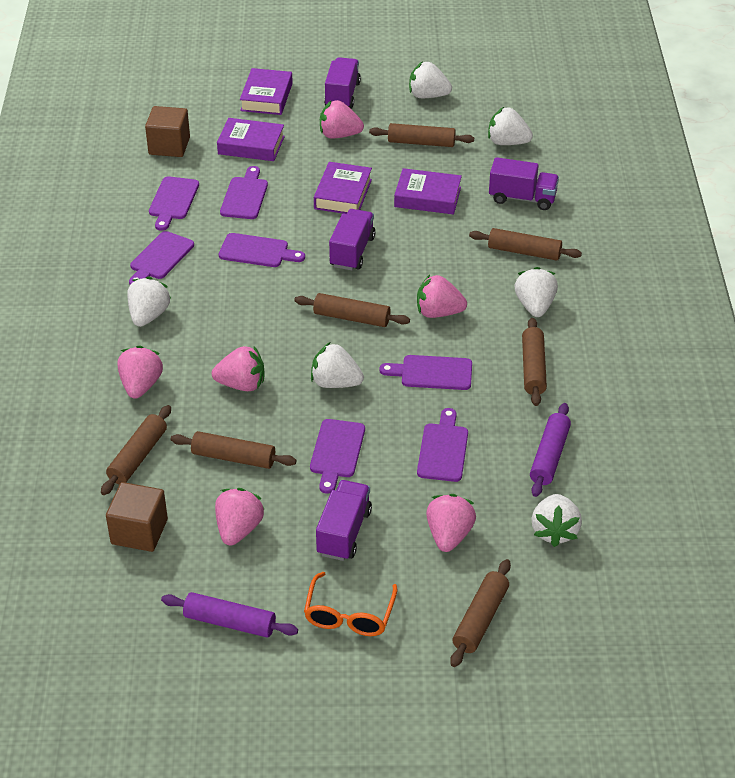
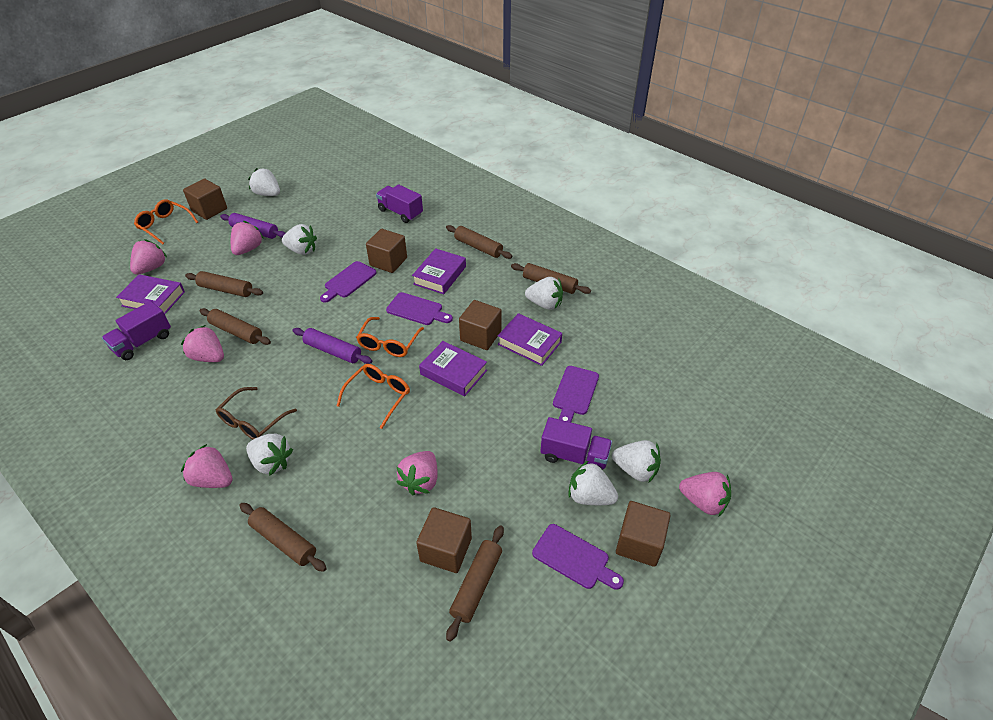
brown cube: 2 -> 5
brown glasses: 0 -> 1
brown rolling pin: 7 -> 6
orange glasses: 1 -> 3
purple cutting board: 7 -> 4
purple truck: 4 -> 3

